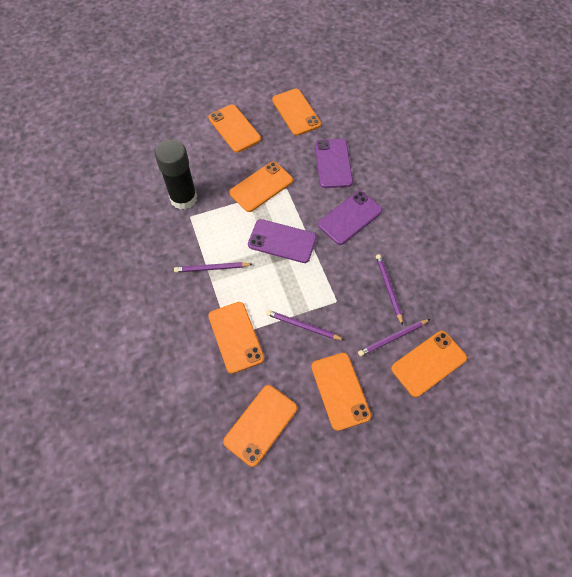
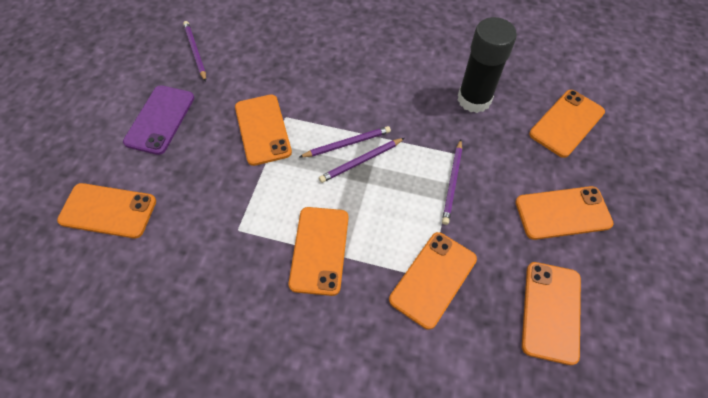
purple phone: 3 -> 1

